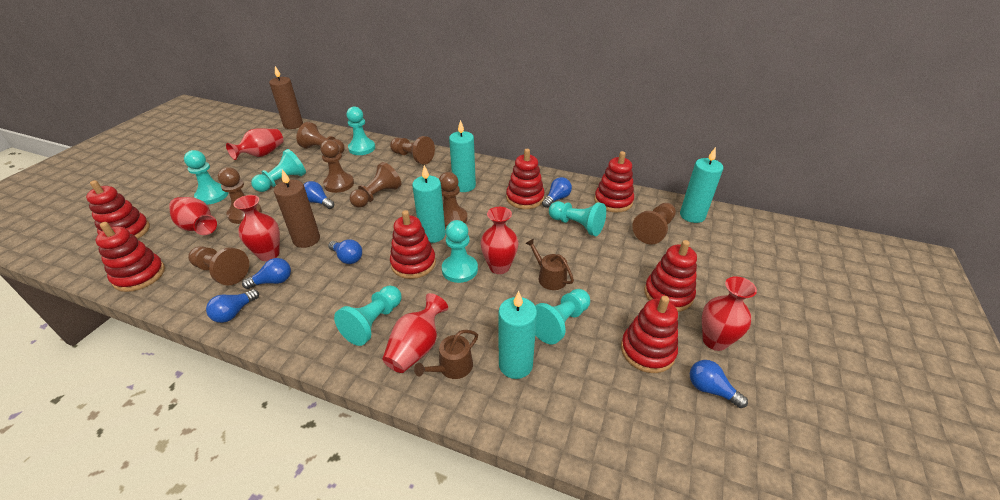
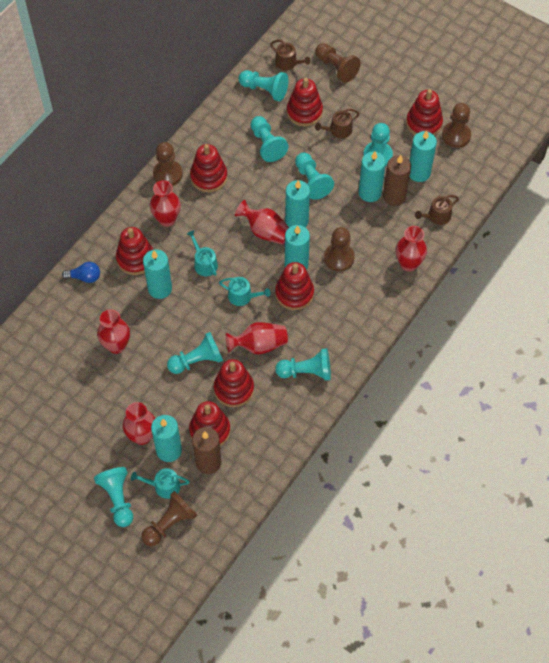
blue light bulb: 6 -> 1
brown pawn: 8 -> 5
brown watering can: 2 -> 3
turquoise candle: 4 -> 6
turquoise watering can: 0 -> 3

